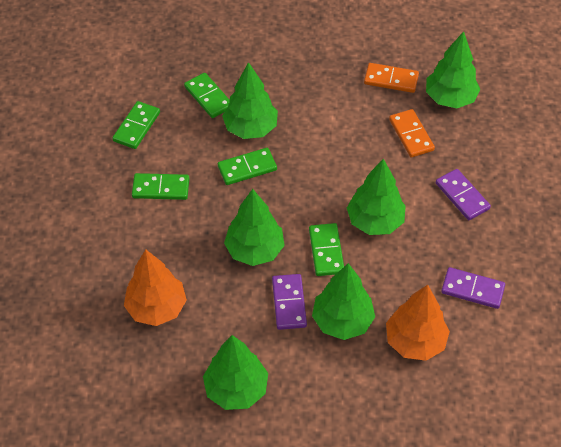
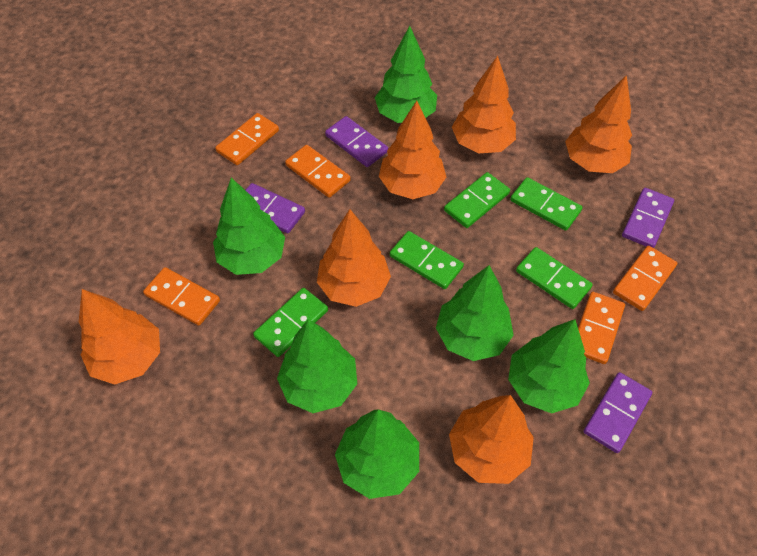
orange domino: 2 -> 5
orange tree: 2 -> 6
purple domino: 3 -> 4

